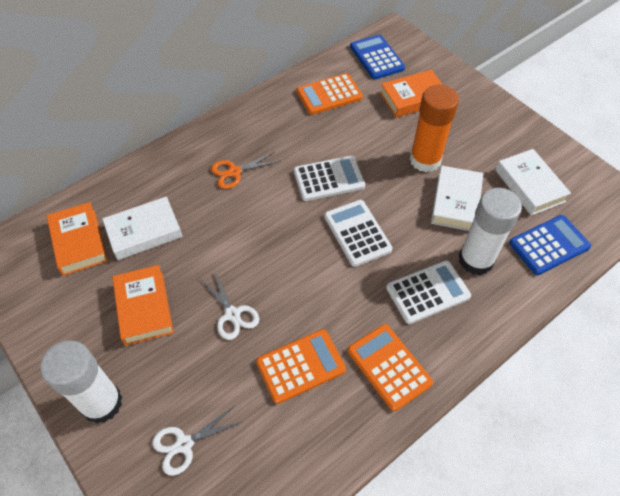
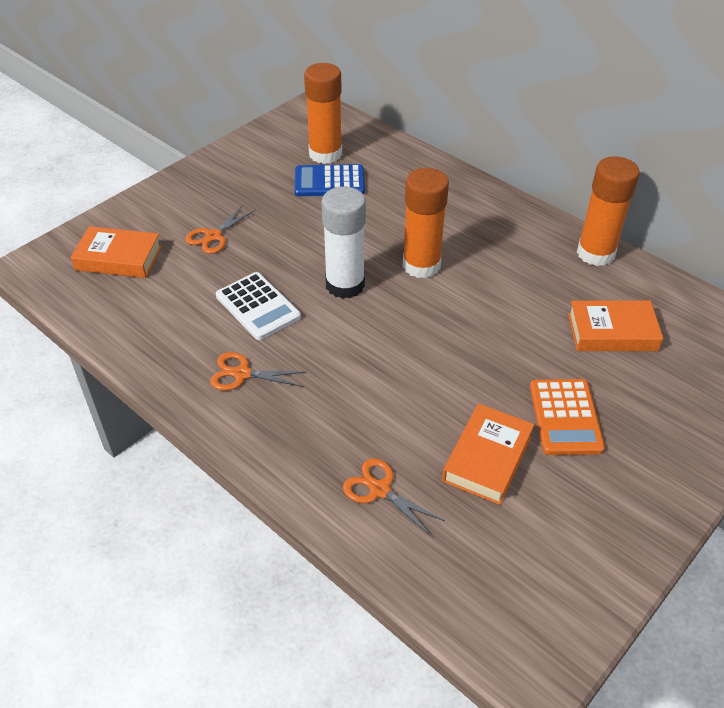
blue calculator: 2 -> 1
orange calculator: 3 -> 1
orange glue stick: 1 -> 3
orange scissors: 1 -> 3
white book: 3 -> 0
white calculator: 3 -> 1
white glue stick: 2 -> 1
white scissors: 2 -> 0

